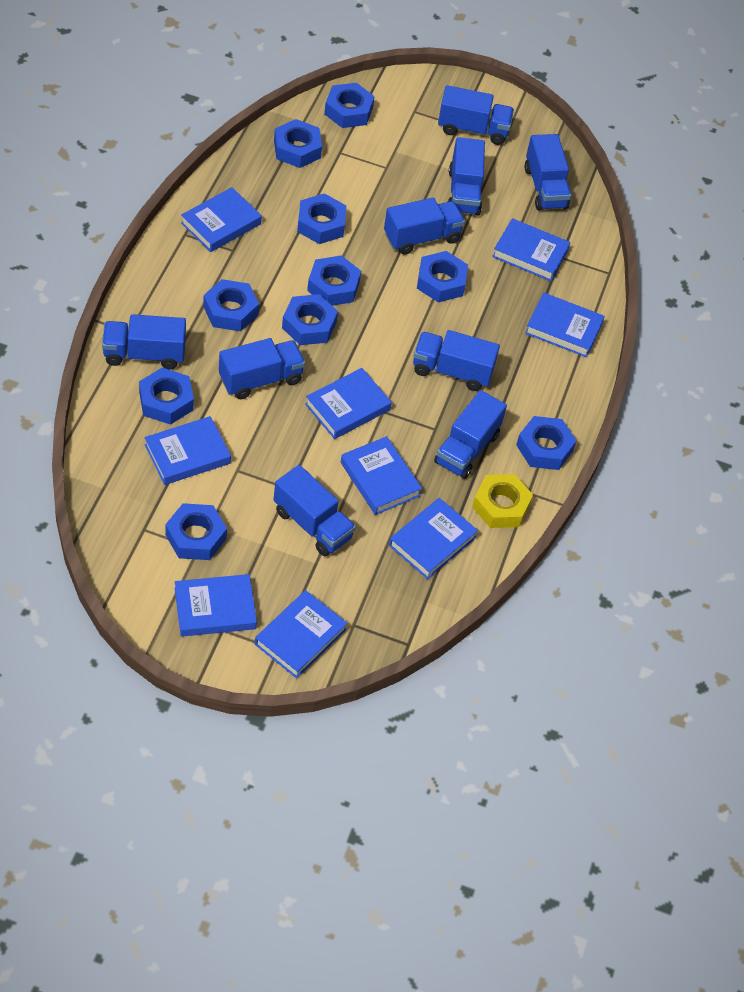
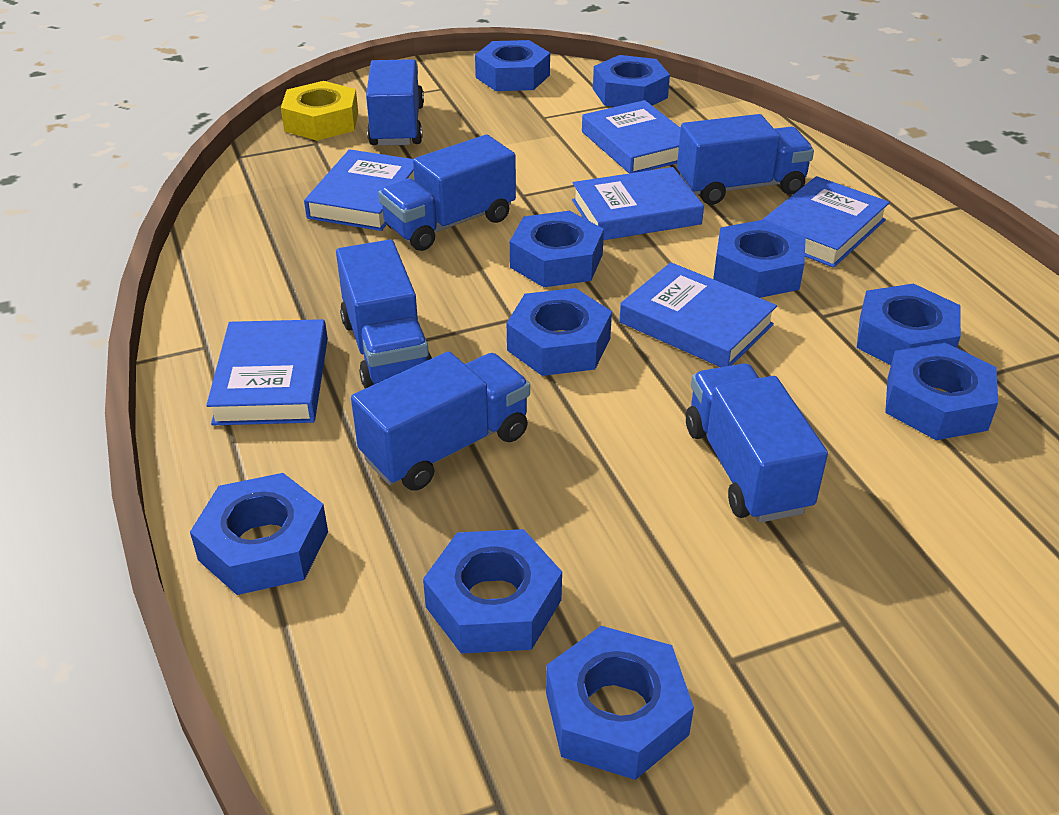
blue book: 9 -> 6
blue truck: 9 -> 6

